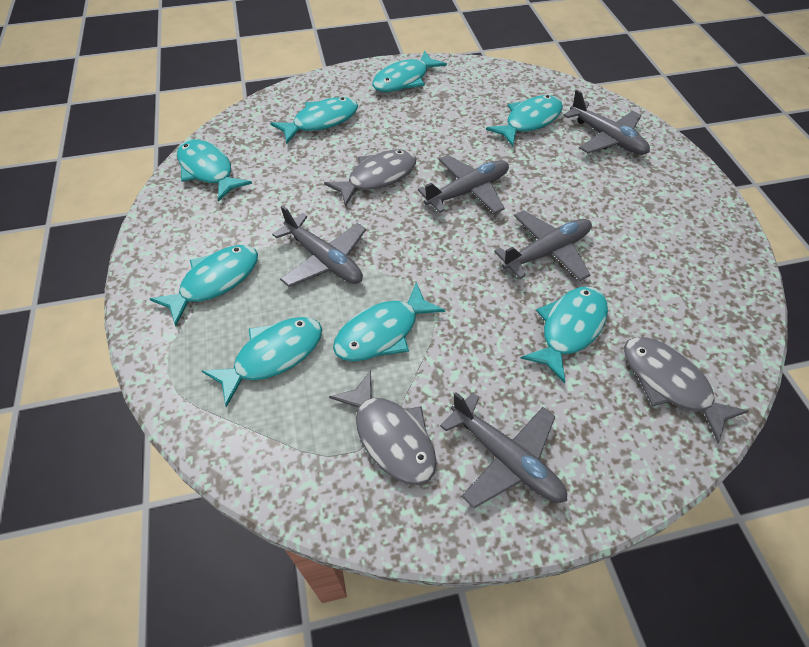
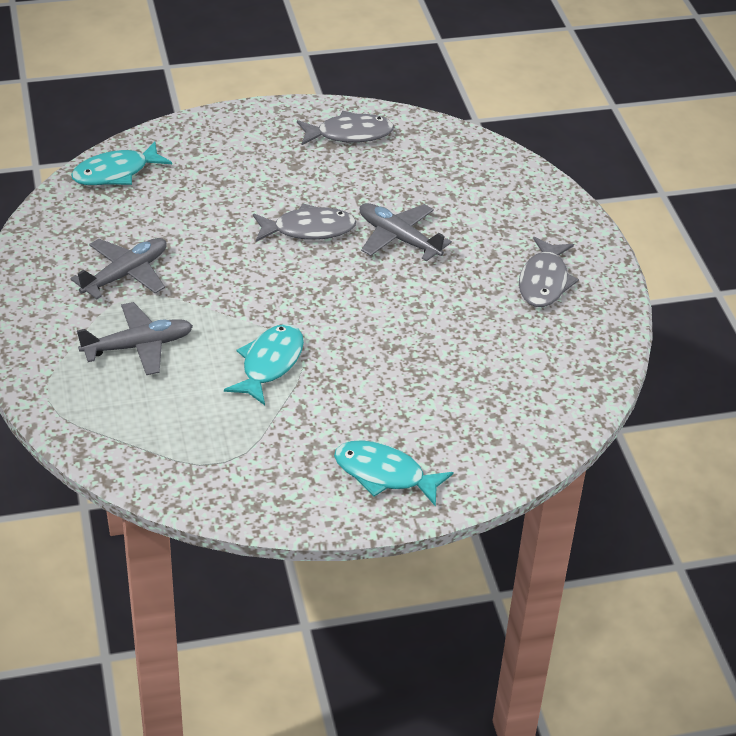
grey plane: 5 -> 3
turquoise fish: 8 -> 3

